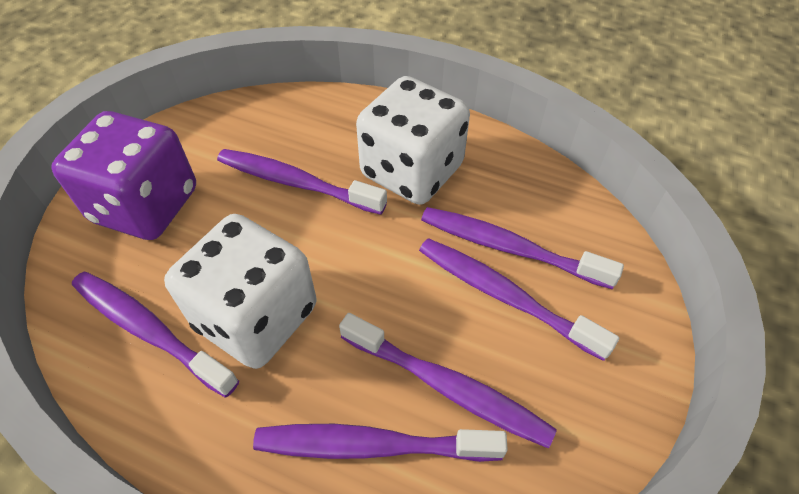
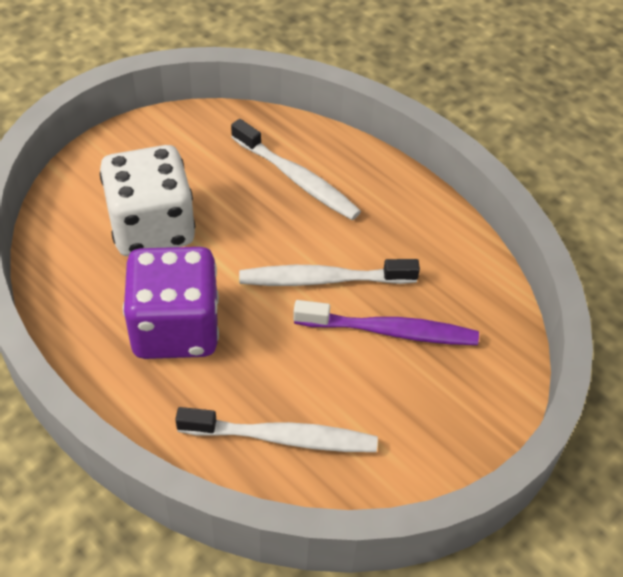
purple toothbrush: 6 -> 1
white dice: 2 -> 1
white toothbrush: 0 -> 3

